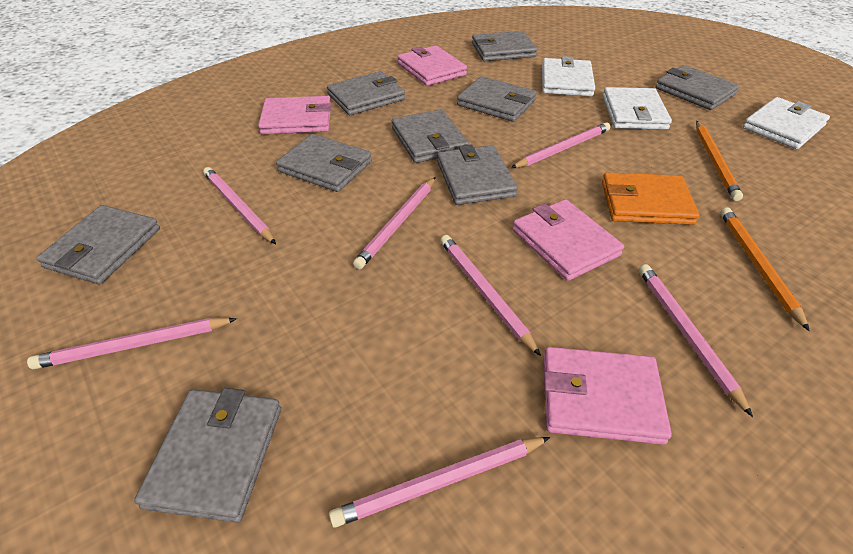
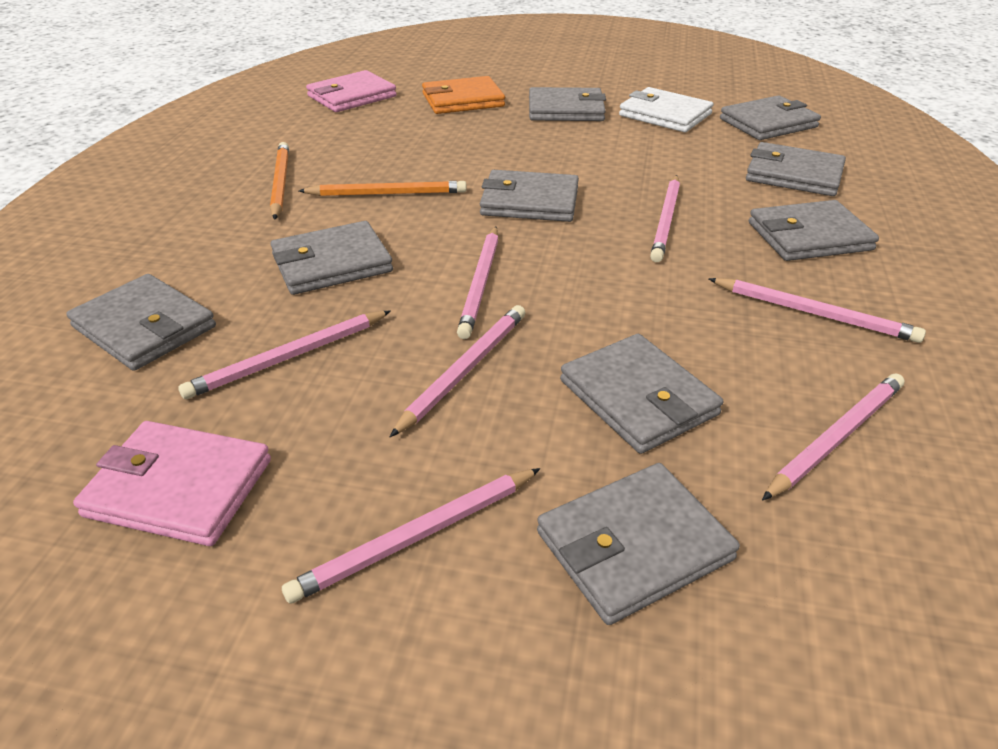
pink wallet: 4 -> 2
white wallet: 3 -> 1

